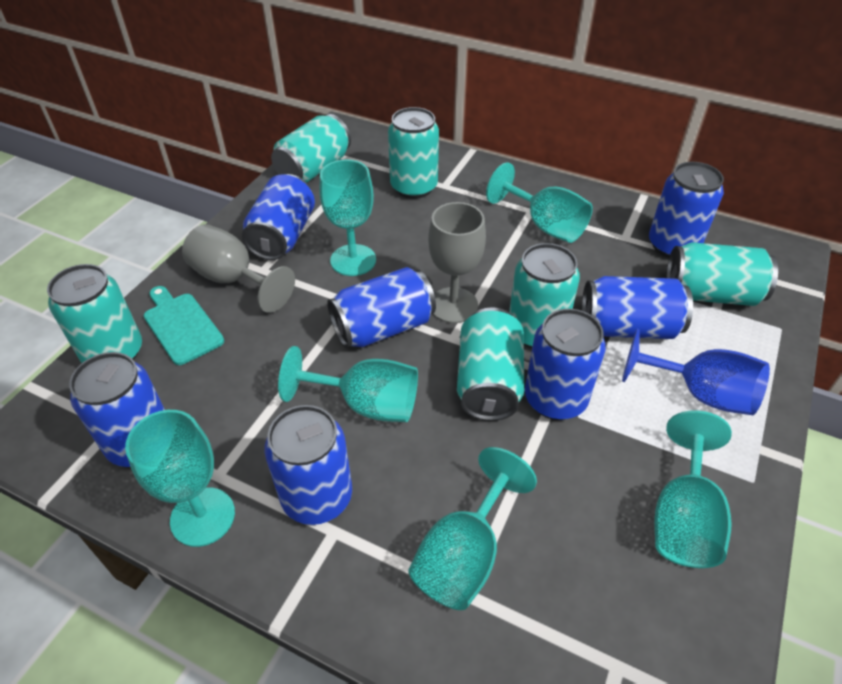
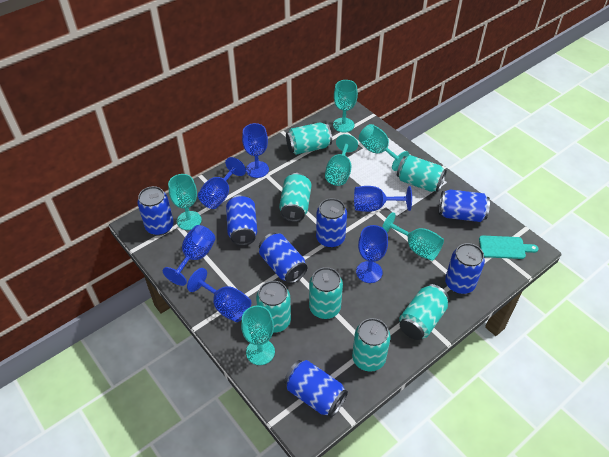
blue goblet: 1 -> 6
grey goblet: 2 -> 0
turquoise can: 6 -> 7

